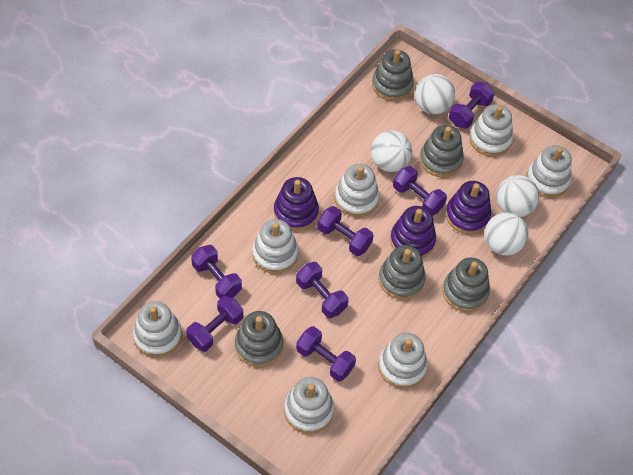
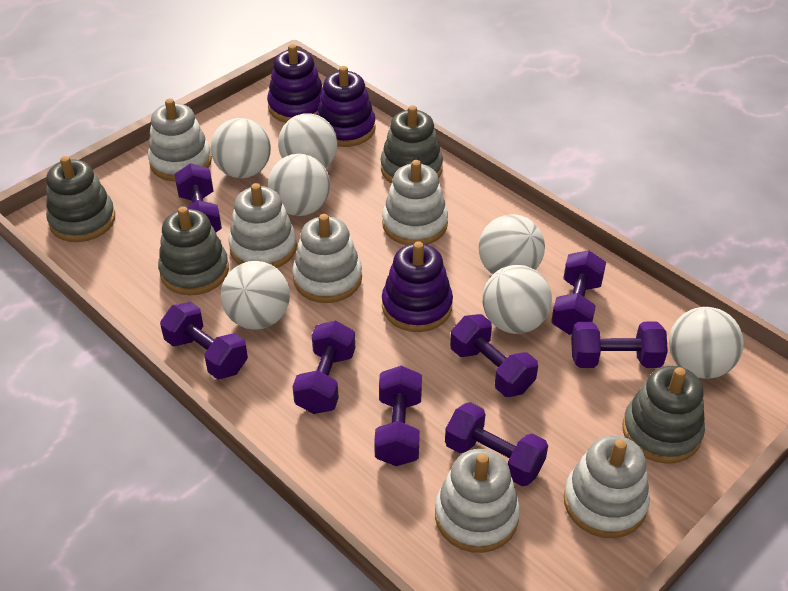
grey stacking toy: 5 -> 4
purple dumbbell: 7 -> 8
white ball: 4 -> 7
white stacking toy: 7 -> 6

